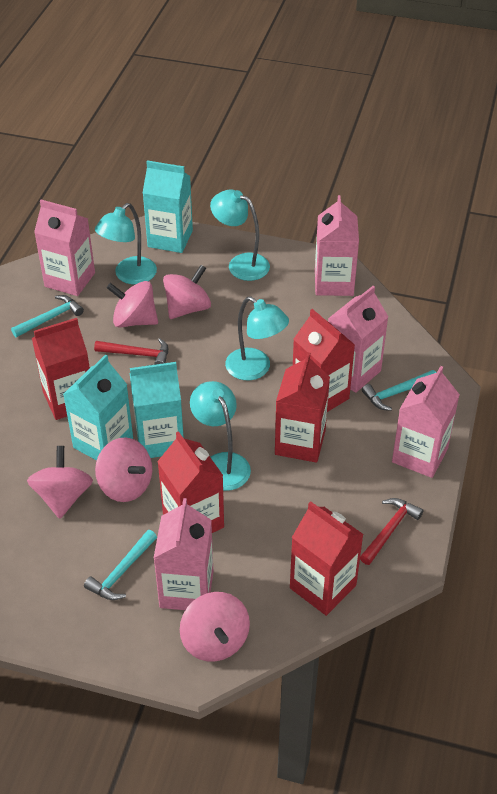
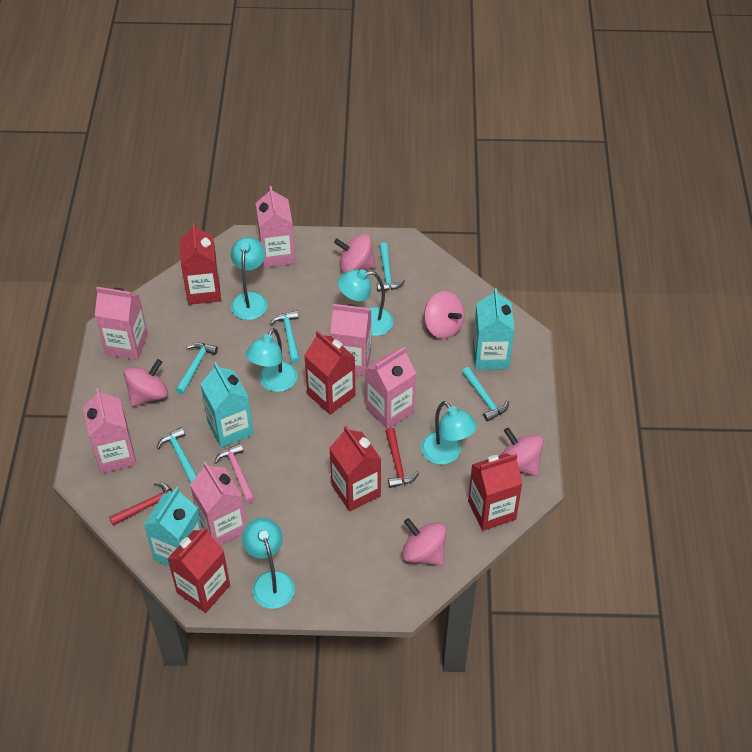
pink carton: 5 -> 6
pink hammer: 0 -> 1
turquoise hammer: 3 -> 5
turquoise lamp: 4 -> 5

